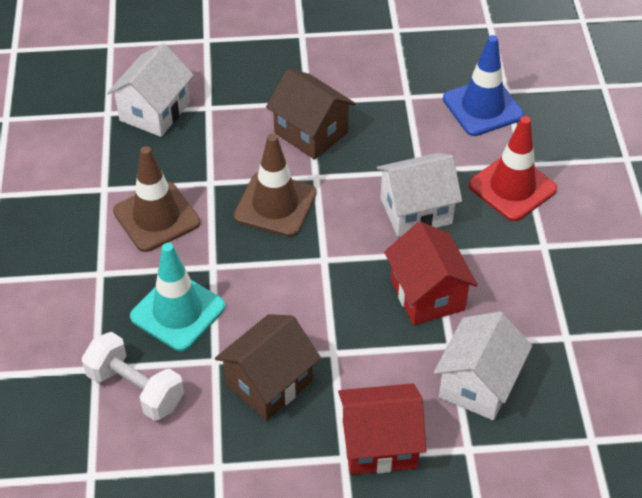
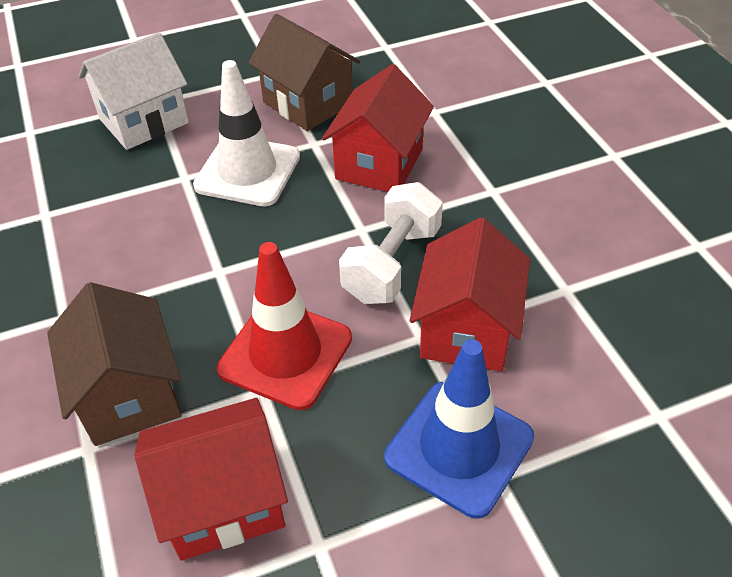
brown traffic cone: 2 -> 0
red house: 2 -> 3
turquoise traffic cone: 1 -> 0
white house: 3 -> 1
white traffic cone: 0 -> 1

